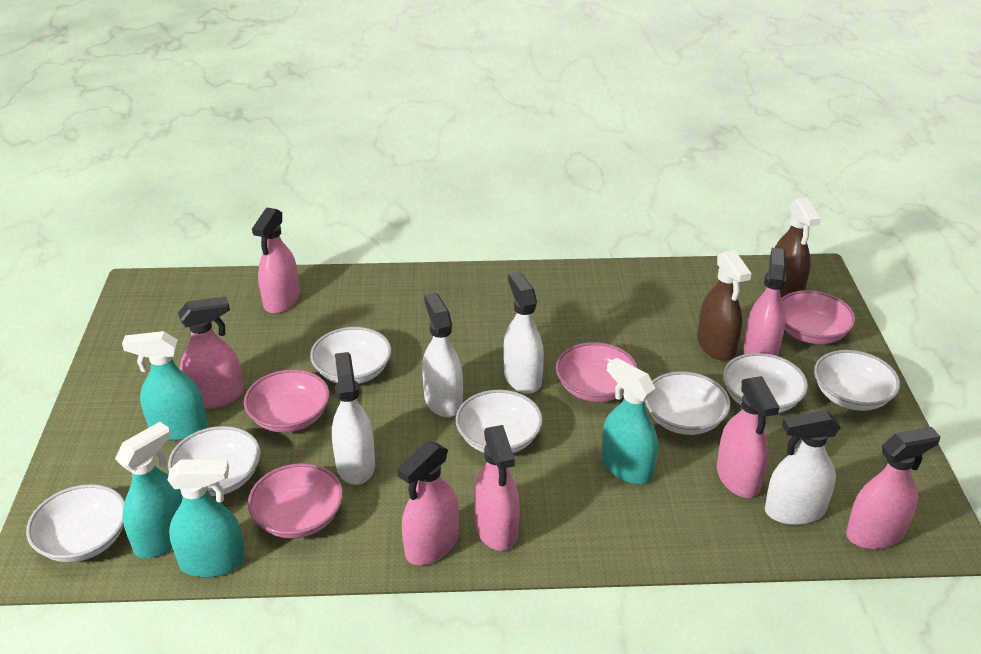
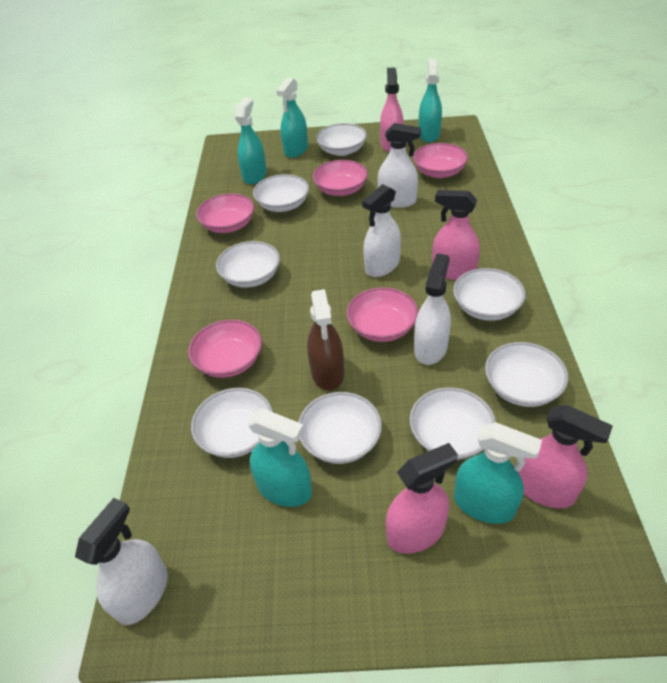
brown spray bottle: 2 -> 1
pink bowl: 4 -> 5
pink spray bottle: 7 -> 4
turquoise spray bottle: 4 -> 5
white bowl: 7 -> 8

